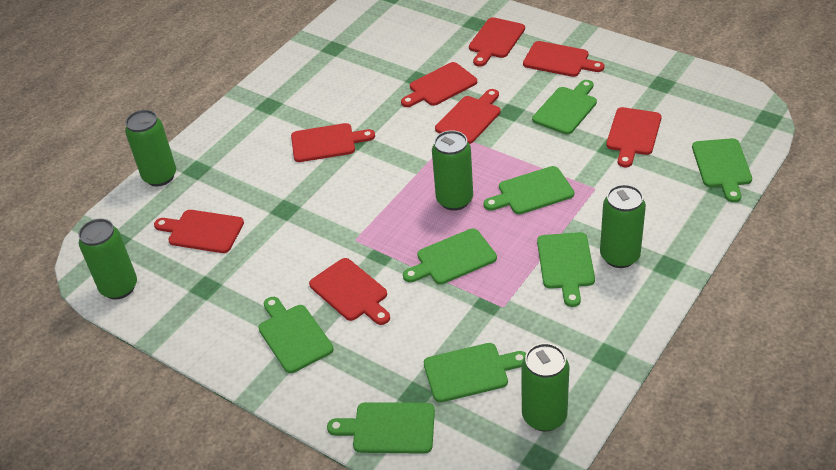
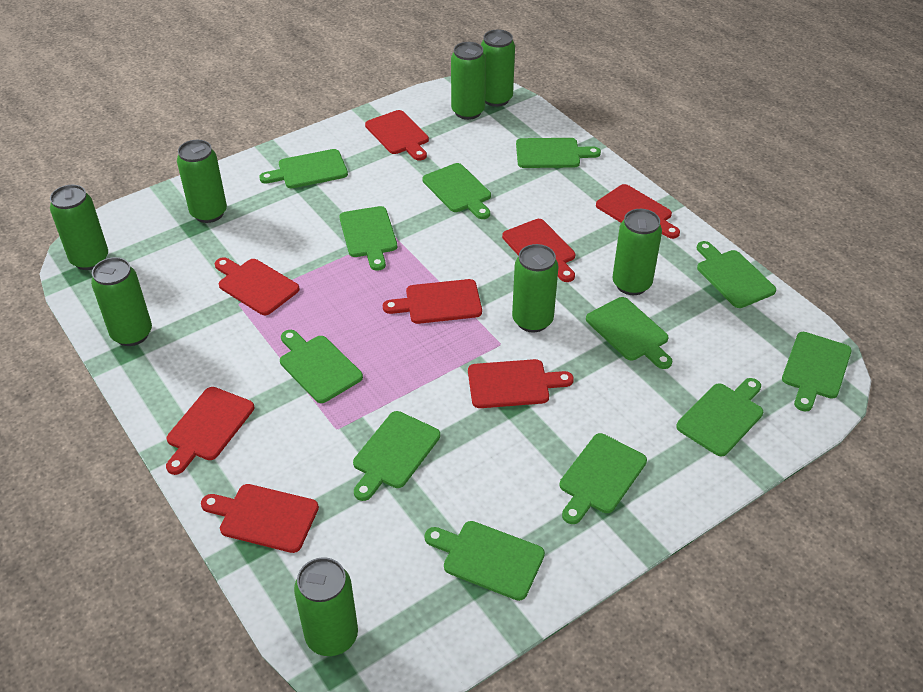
green can: 5 -> 8
green cutting board: 8 -> 12

